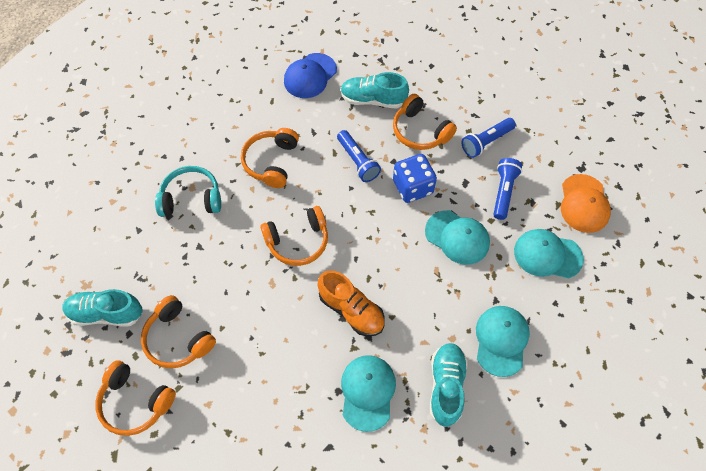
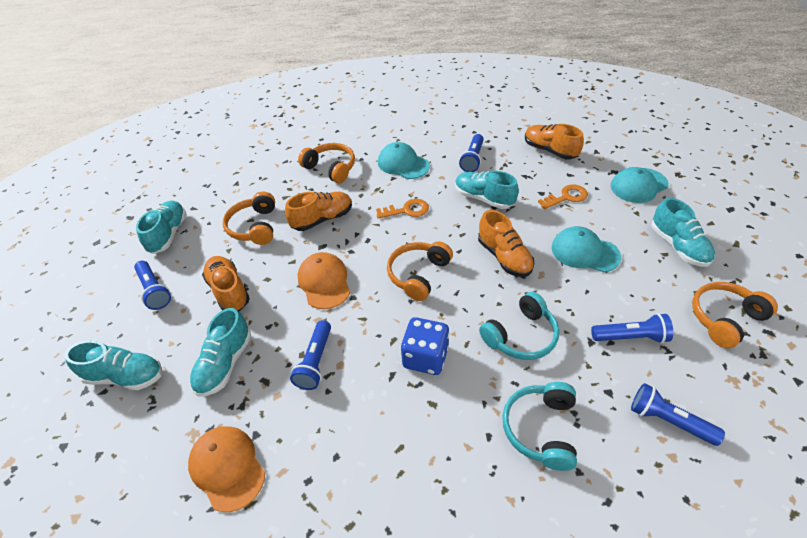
blue cap: 1 -> 0
blue flashlight: 3 -> 5
orange cap: 1 -> 2
orange headphones: 5 -> 4
orange key: 0 -> 2
orange shoe: 1 -> 4
turquoise cap: 4 -> 3
turquoise headphones: 1 -> 2
turquoise shoe: 3 -> 5

